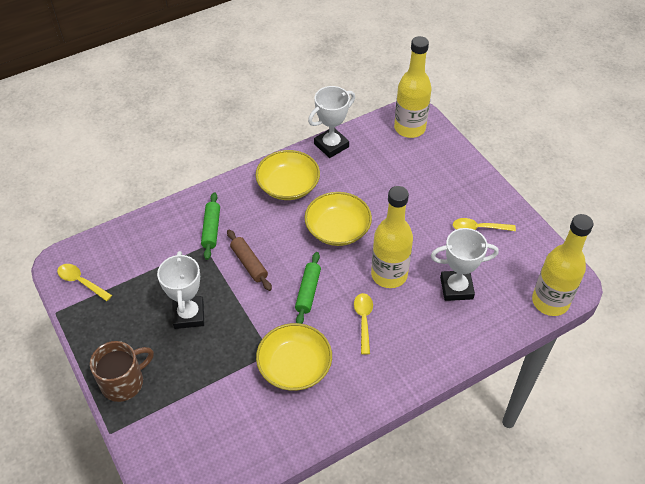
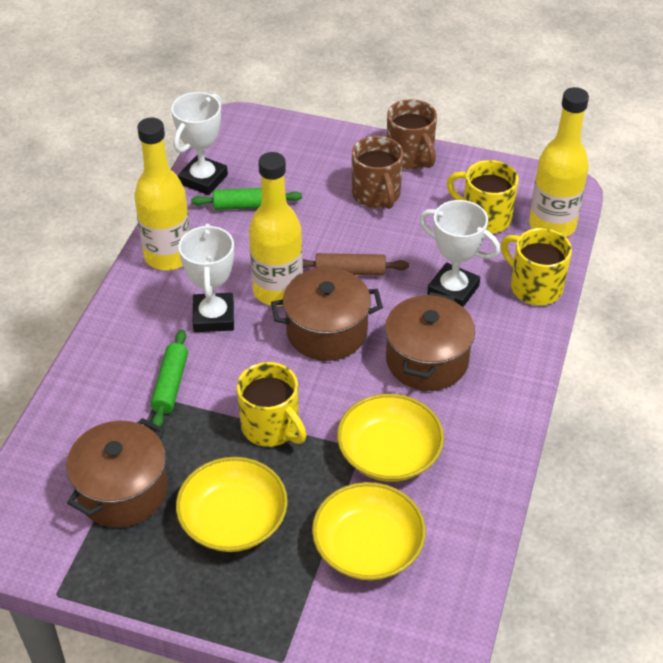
brown mug: 1 -> 2
brown pot: 0 -> 3
yellow mug: 0 -> 3
yellow spoon: 3 -> 0

